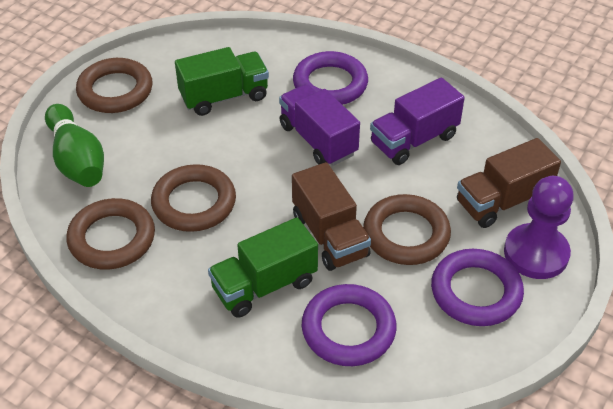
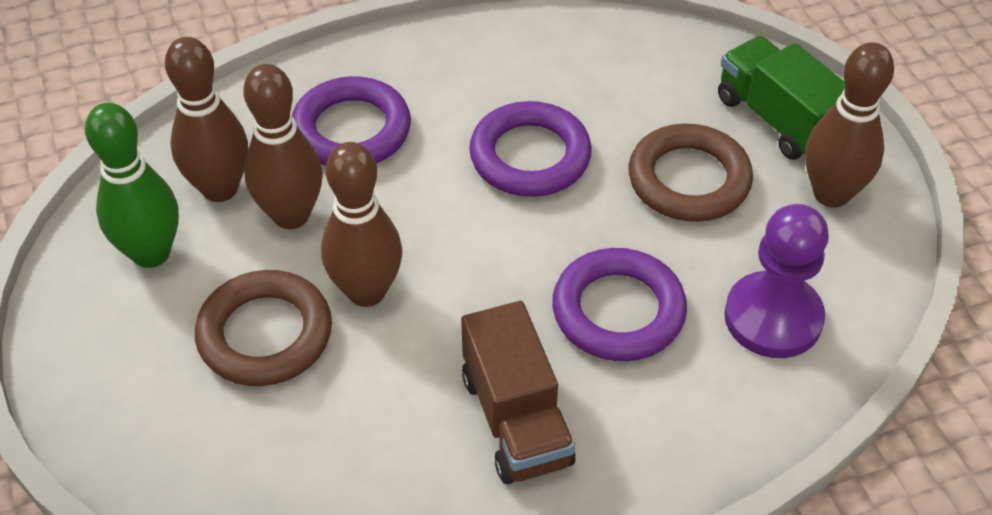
brown bowling pin: 0 -> 4
brown ring: 4 -> 2
brown truck: 2 -> 1
green truck: 2 -> 1
purple truck: 2 -> 0

